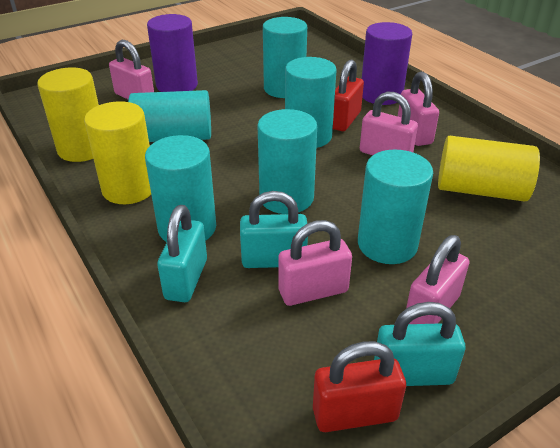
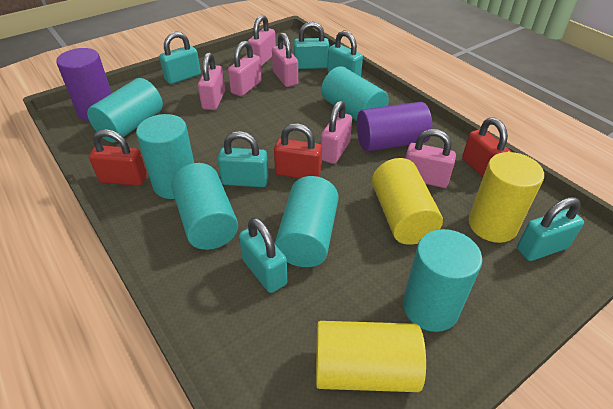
pink padlock: 5 -> 6
red padlock: 2 -> 3
turquoise padlock: 3 -> 6

